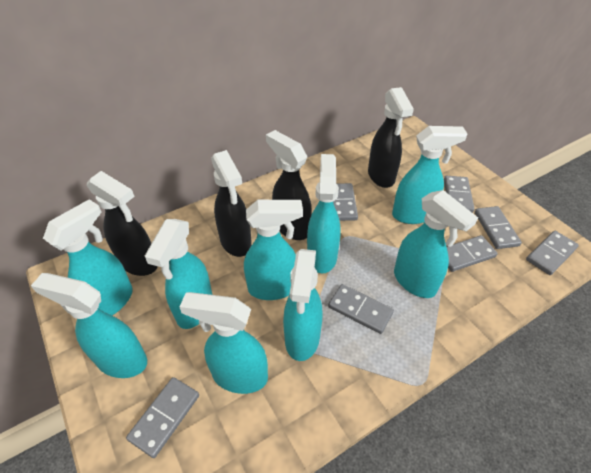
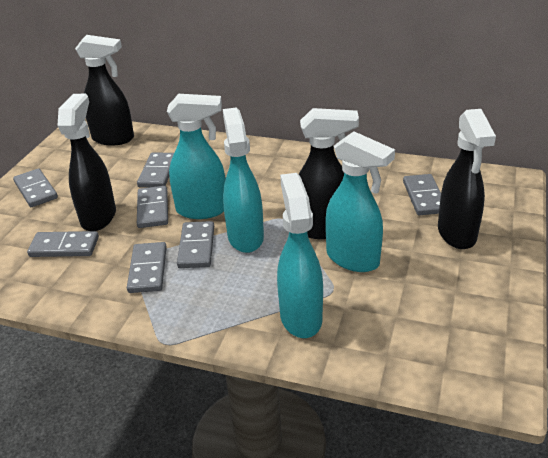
turquoise spray bottle: 9 -> 4

